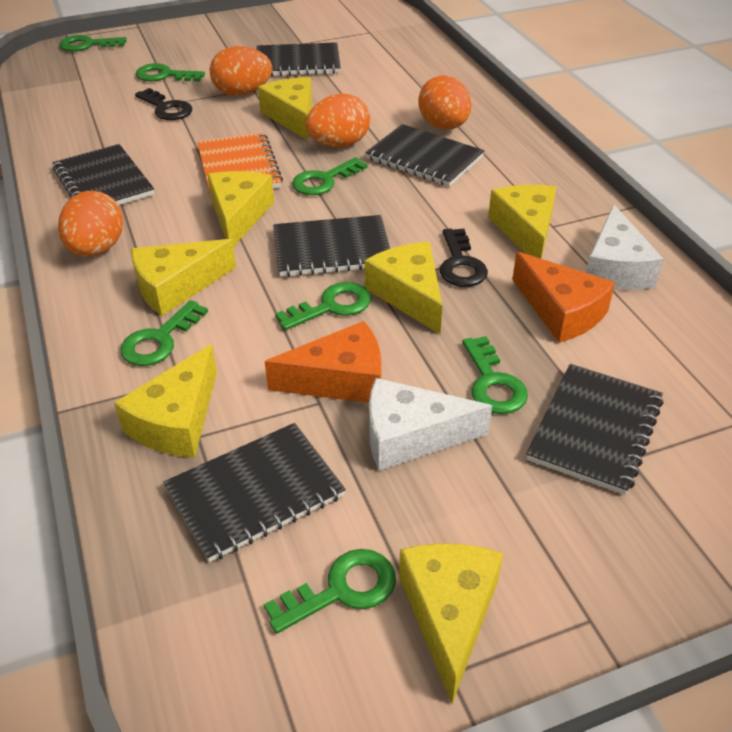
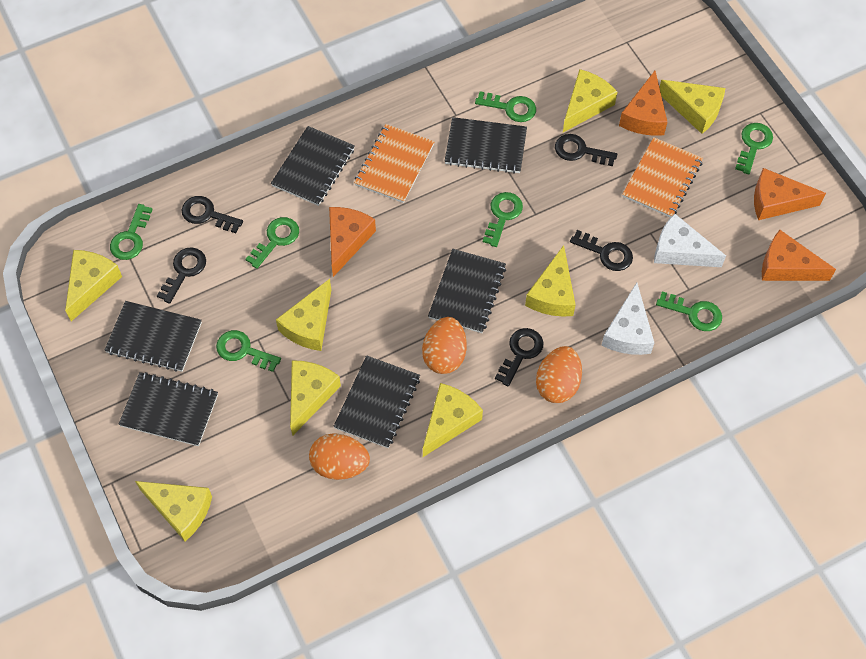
black key: 2 -> 5
orange cheese: 2 -> 4
orange egg: 4 -> 3
orange notebook: 1 -> 2
yellow cheese: 7 -> 8

